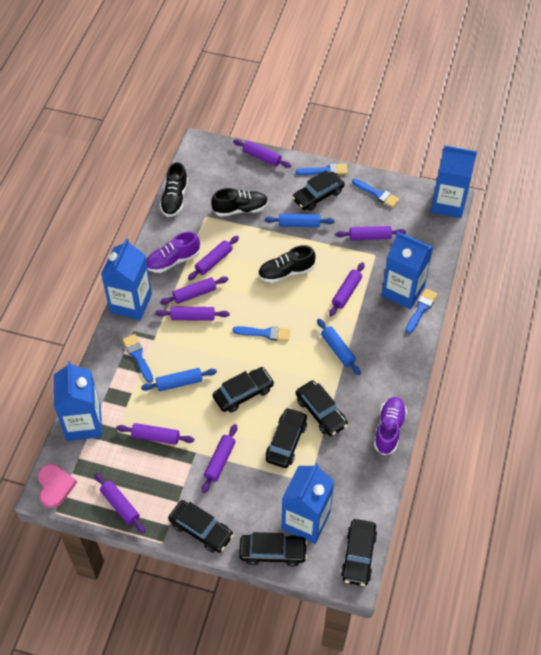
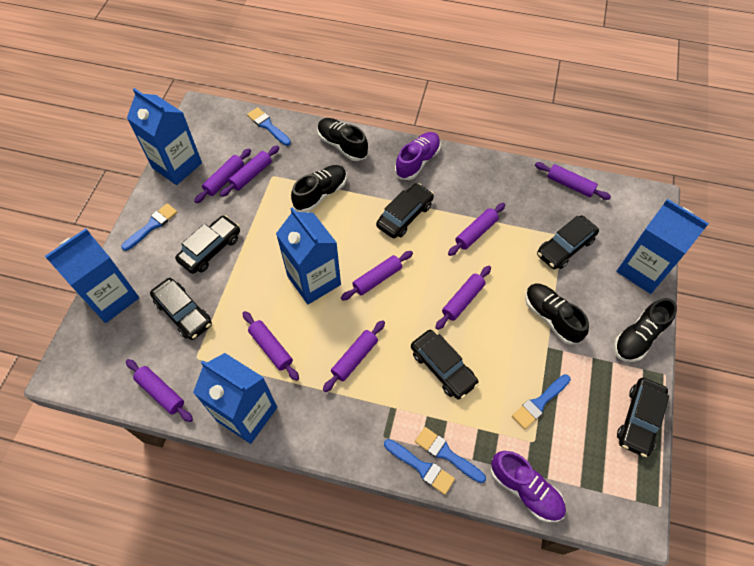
black car: 7 -> 6
black shoe: 3 -> 4
blue rolling pin: 3 -> 0
pink heart: 1 -> 0

